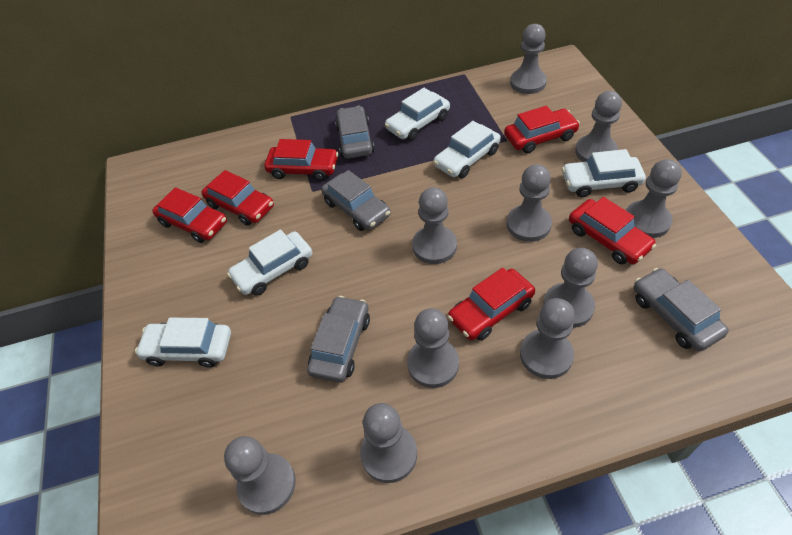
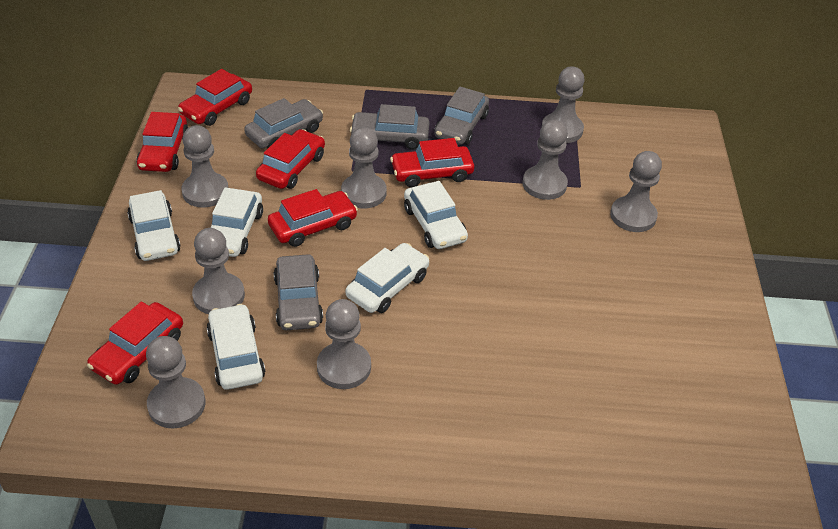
grey pawn: 10 -> 8

